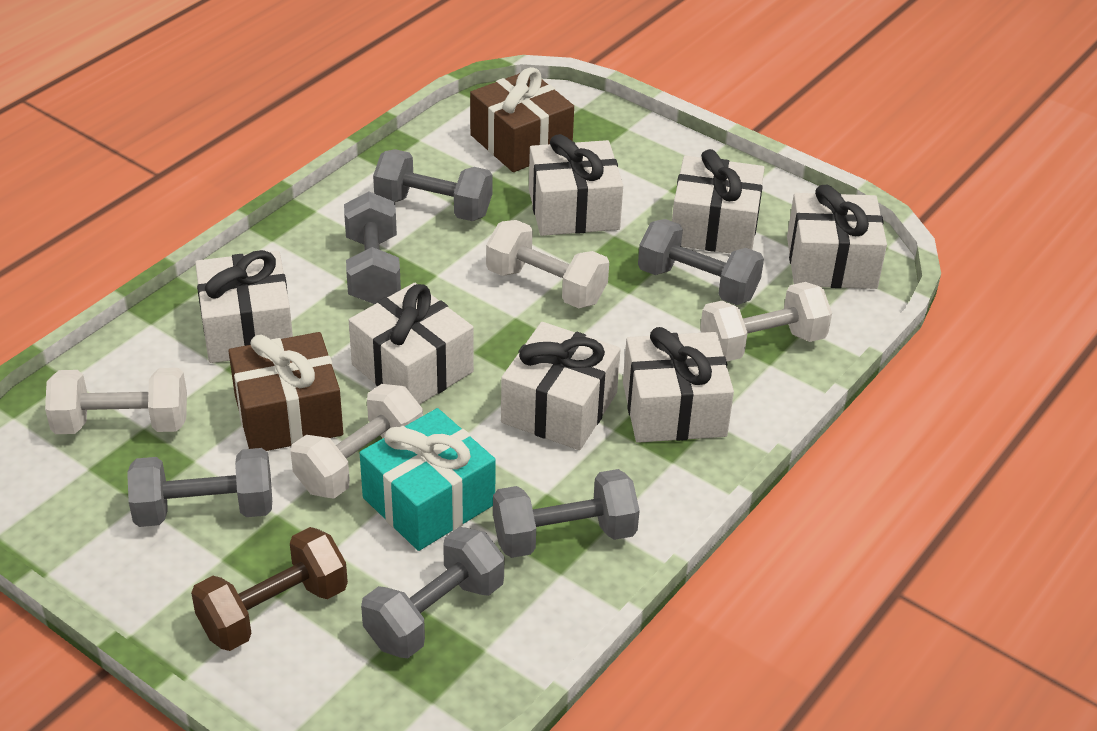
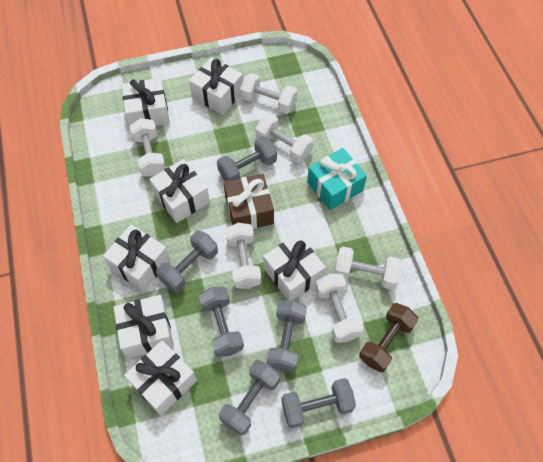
brown gift: 2 -> 1
white dumbbell: 4 -> 6

